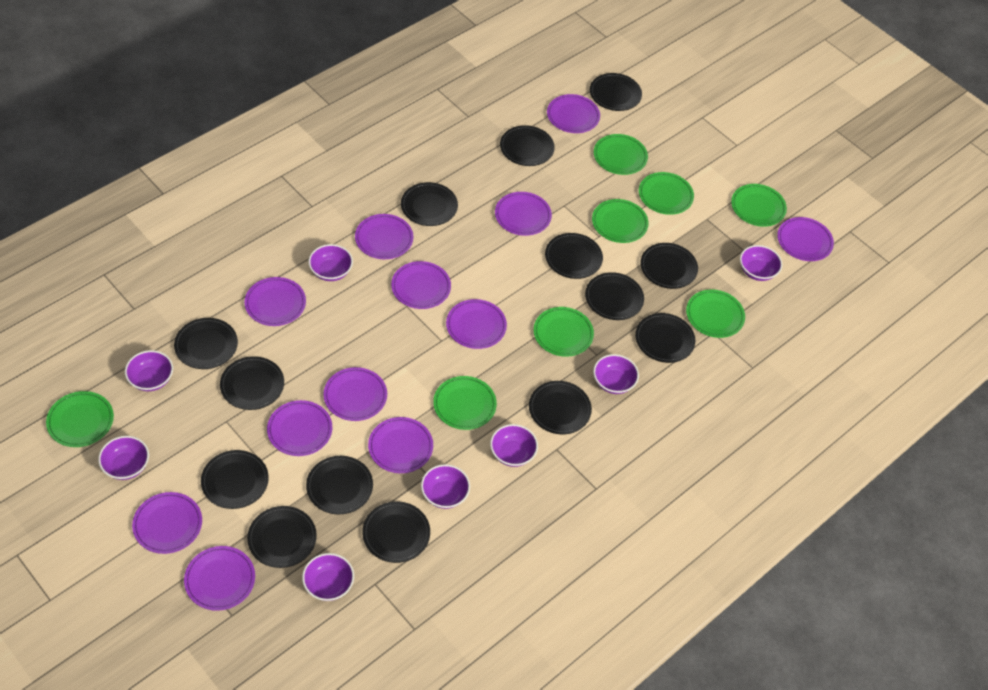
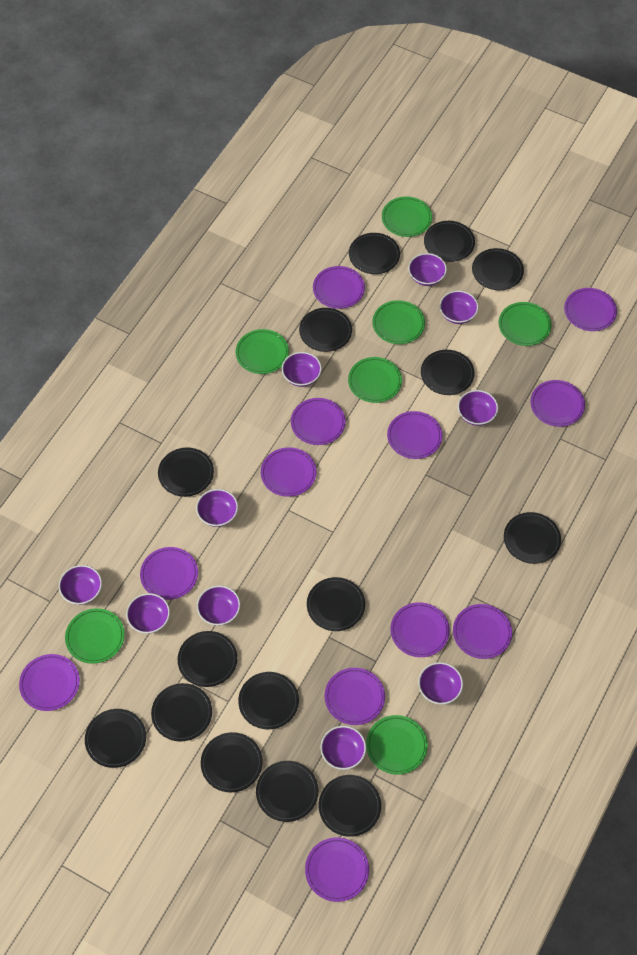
black plate: 14 -> 15
green plate: 8 -> 7
purple bowl: 8 -> 10

